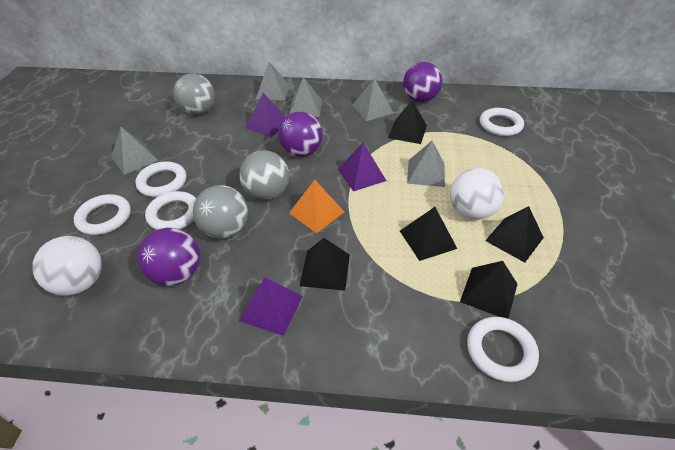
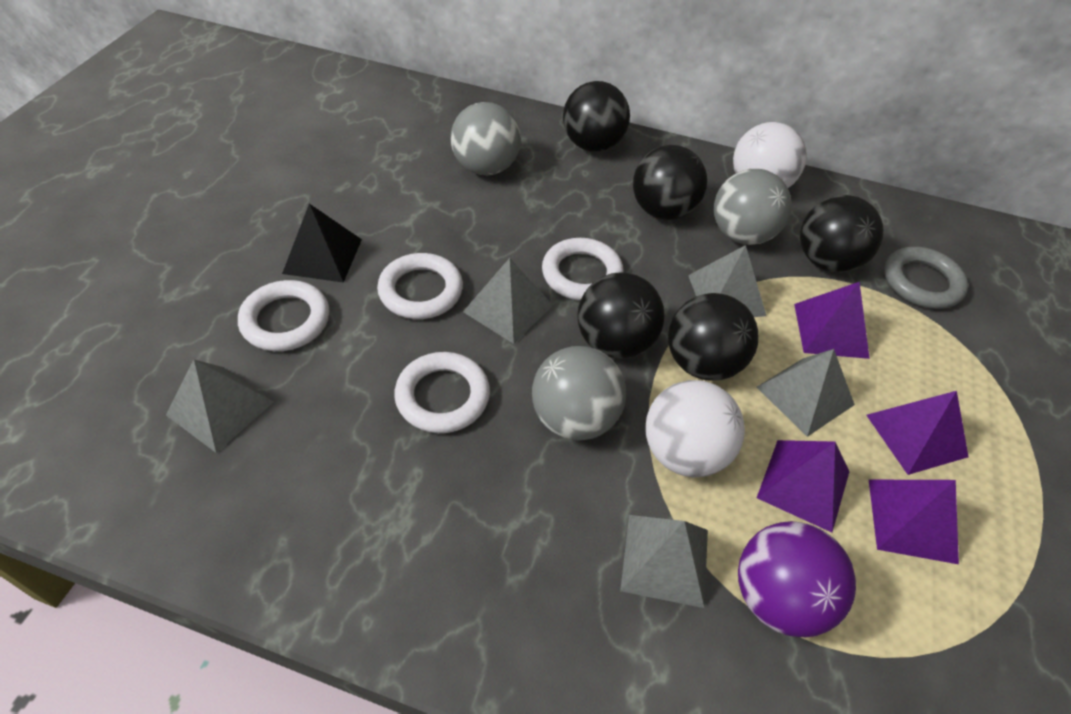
black ball: 0 -> 5
black pyramid: 5 -> 1
grey ring: 0 -> 1
orange pyramid: 1 -> 0
purple ball: 3 -> 1
purple pyramid: 3 -> 4
white ring: 5 -> 4

